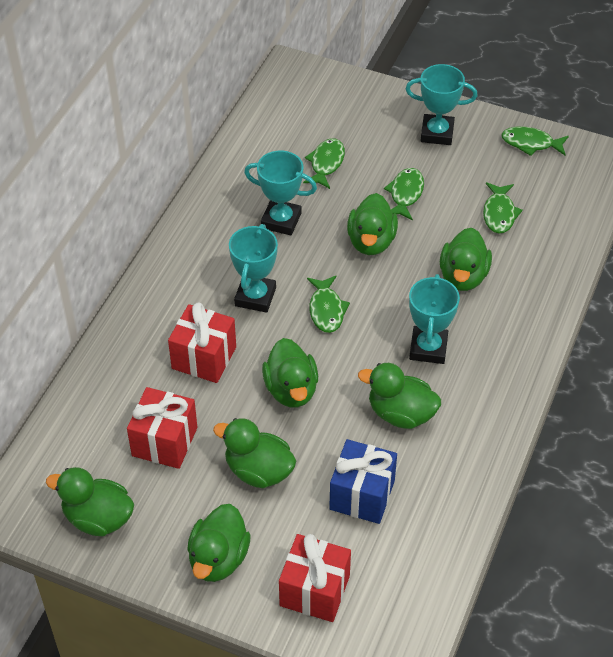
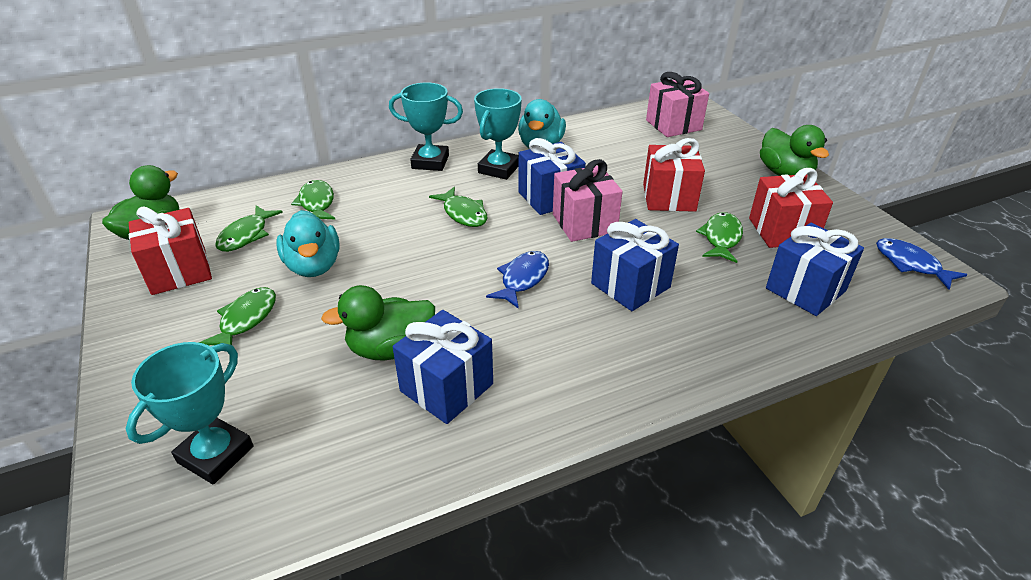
blue fish: 0 -> 2
blue gift: 1 -> 4
green duck: 7 -> 3
pink gift: 0 -> 2
turquoise duck: 0 -> 2
turquoise trophy: 4 -> 3

